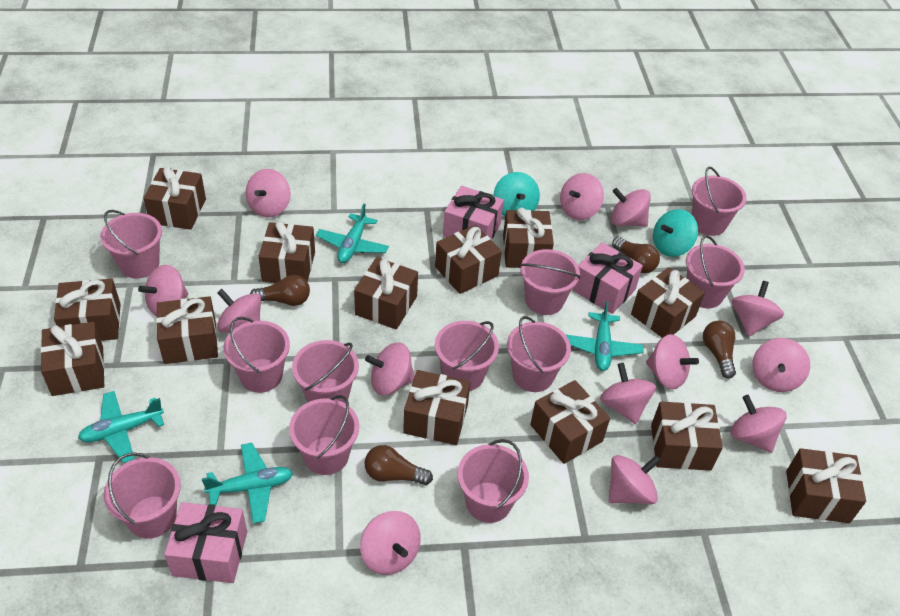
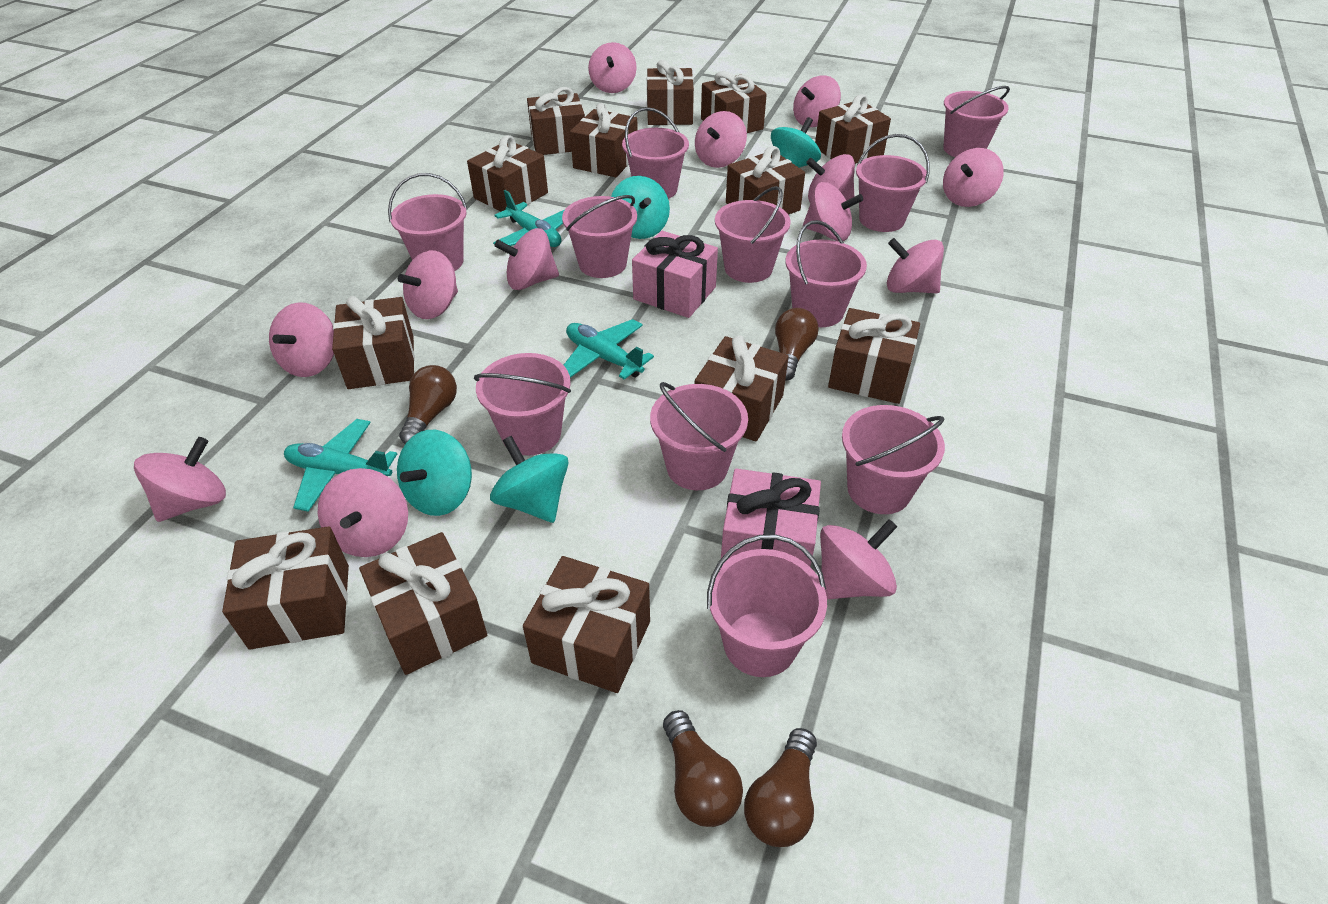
pink gift: 3 -> 2
turquoise plane: 4 -> 3
turquoise spinning top: 2 -> 4

